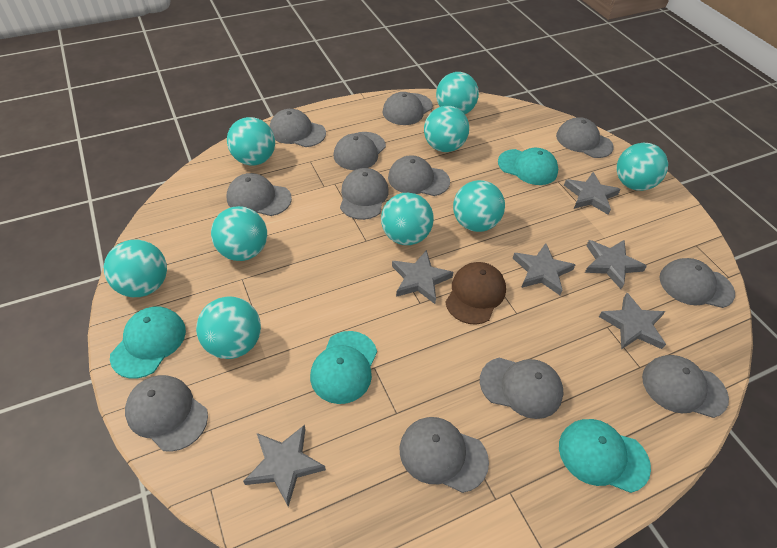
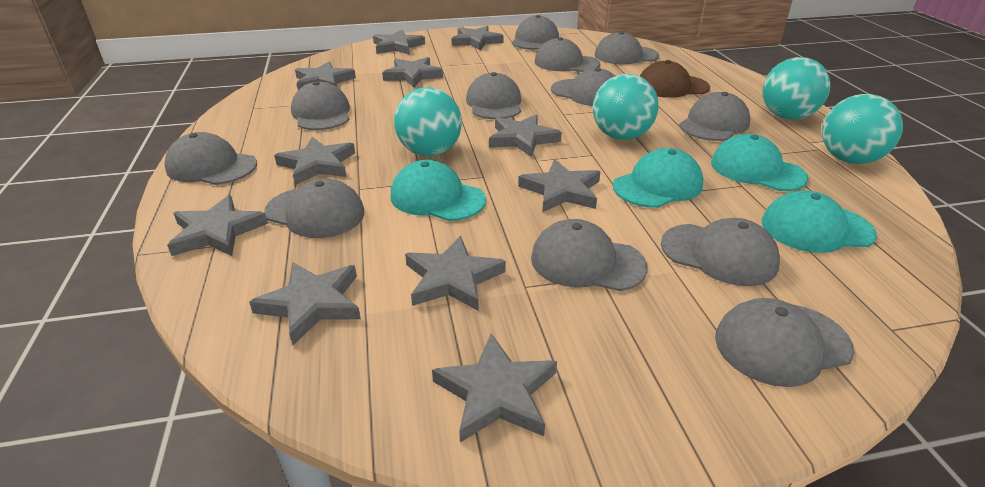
grey star: 6 -> 11
turquoise ball: 9 -> 4

